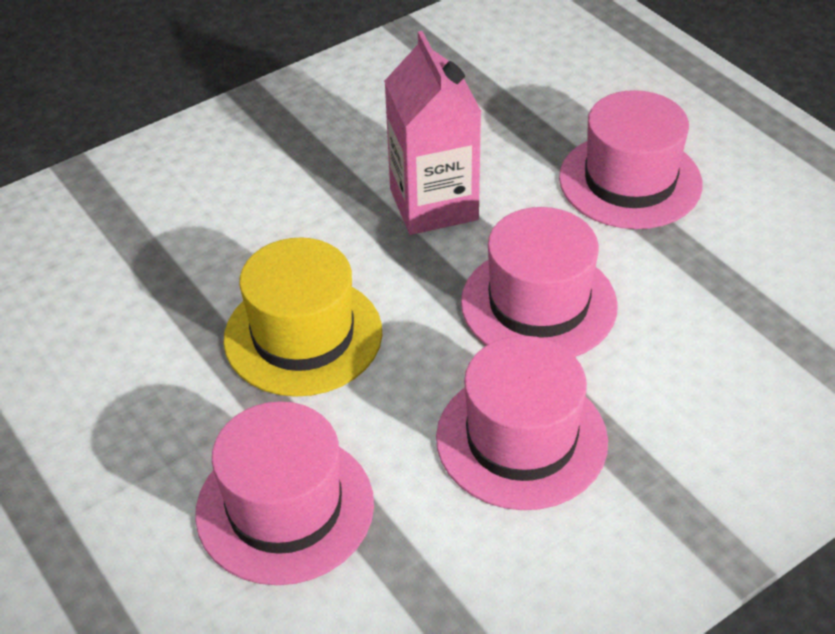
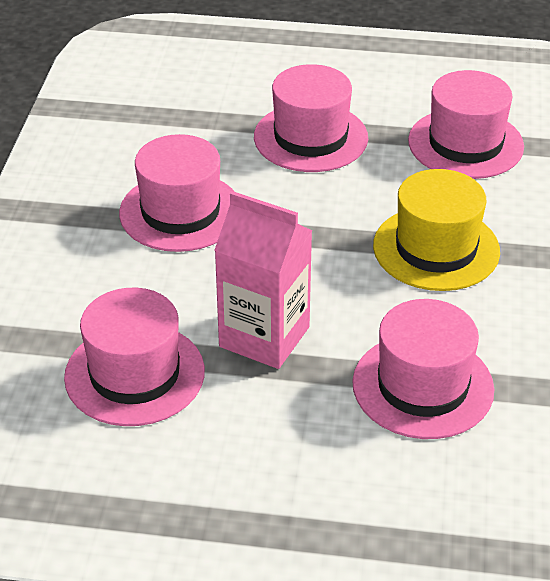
pink hat: 4 -> 5

